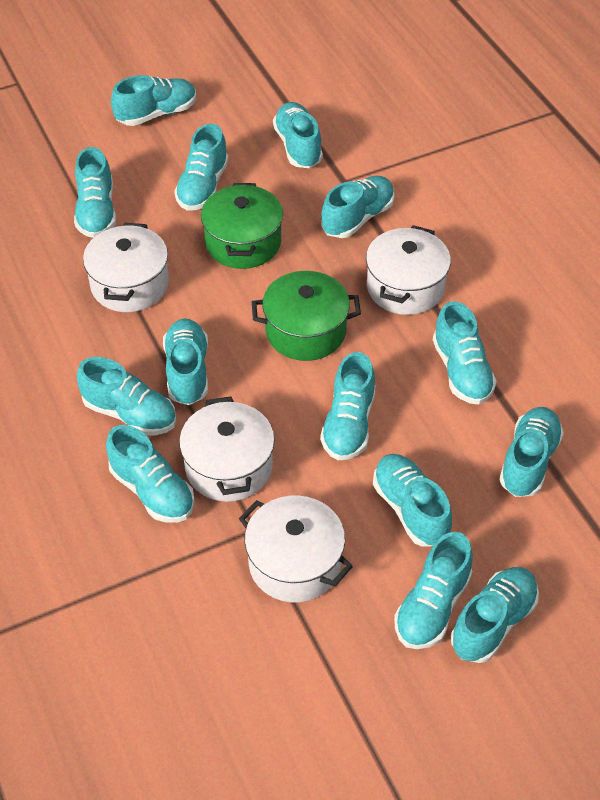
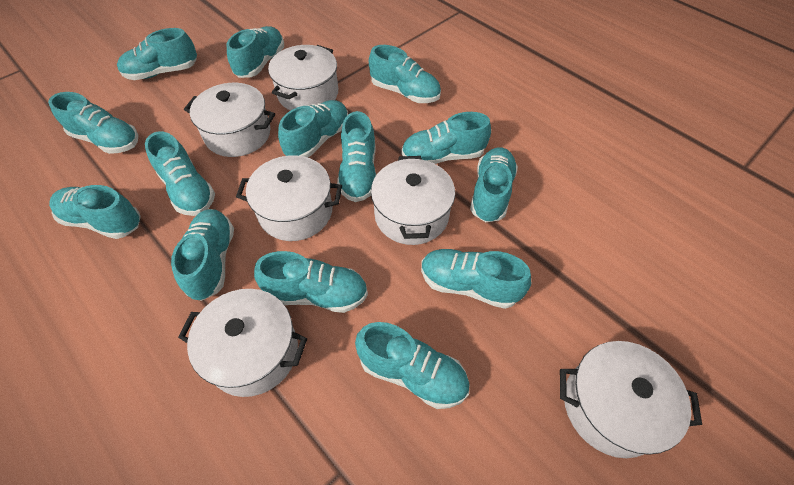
green pot: 2 -> 0
white pot: 4 -> 6

